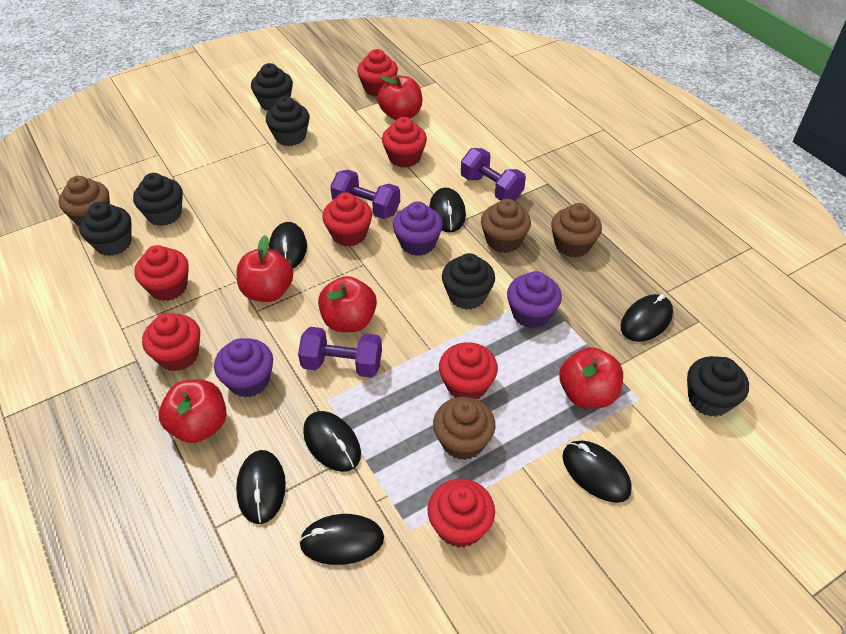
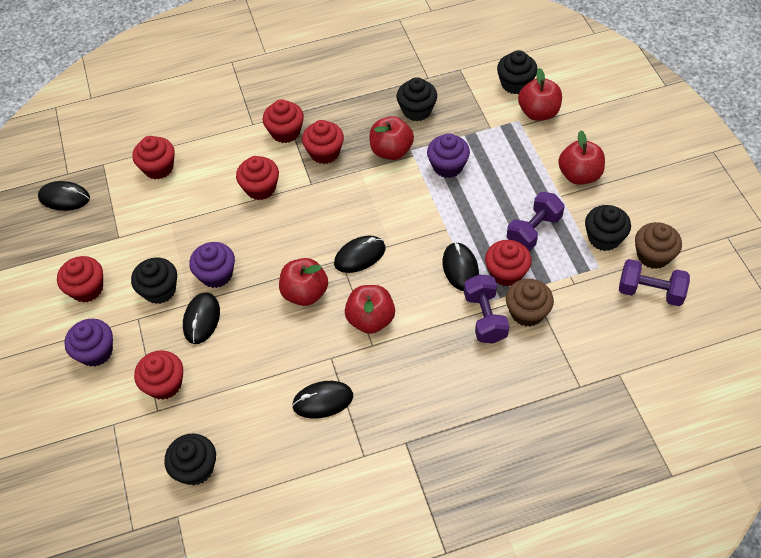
black cupcake: 6 -> 5
black mouse: 7 -> 5
brown cupcake: 4 -> 2

